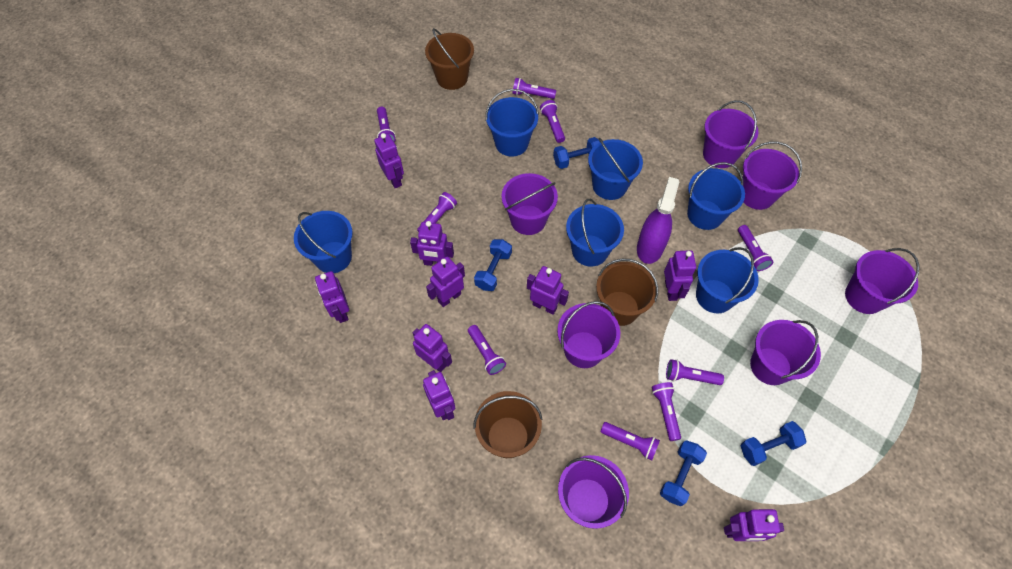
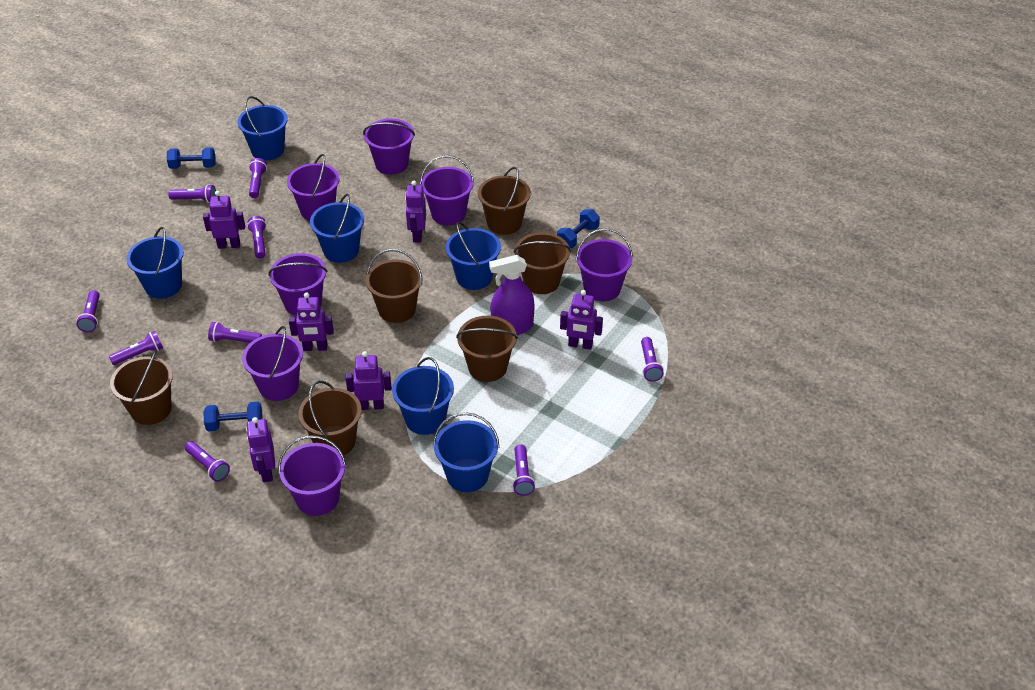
blue dumbbell: 4 -> 3
brown bucket: 3 -> 6
purple robot: 9 -> 6

